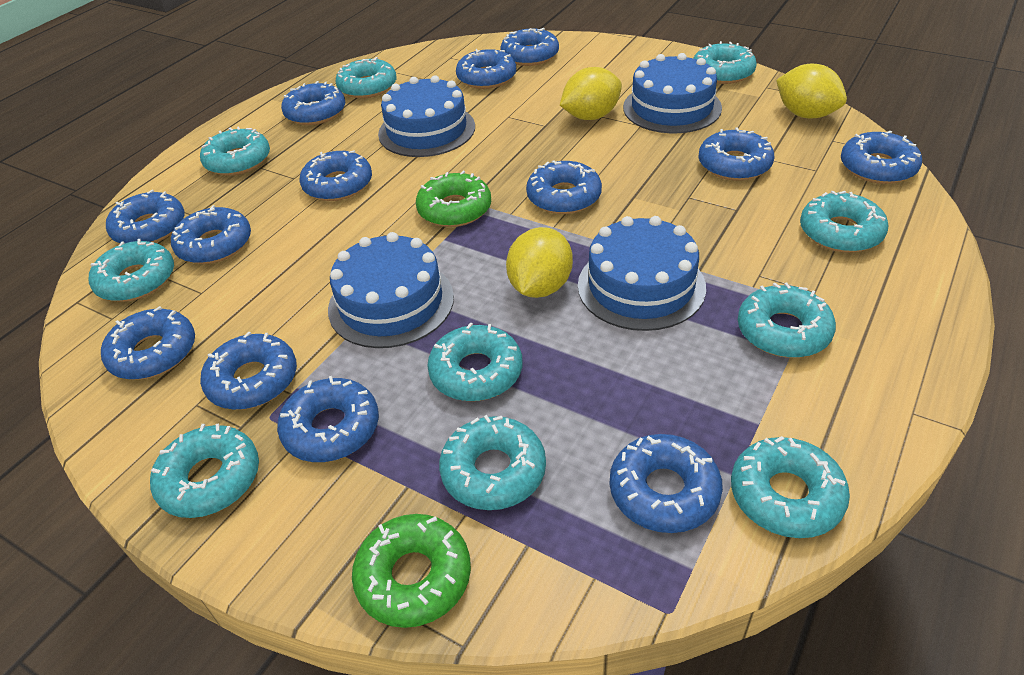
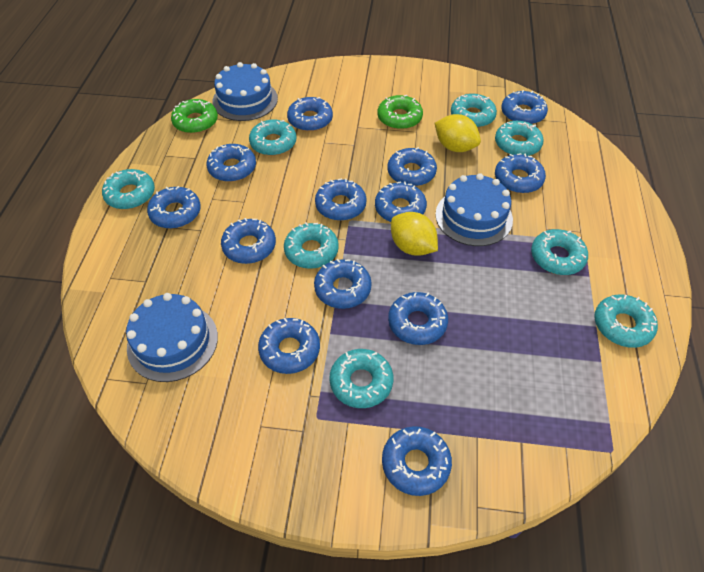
blue cake: 4 -> 3
turquoise donut: 10 -> 8
yellow lemon: 3 -> 2

